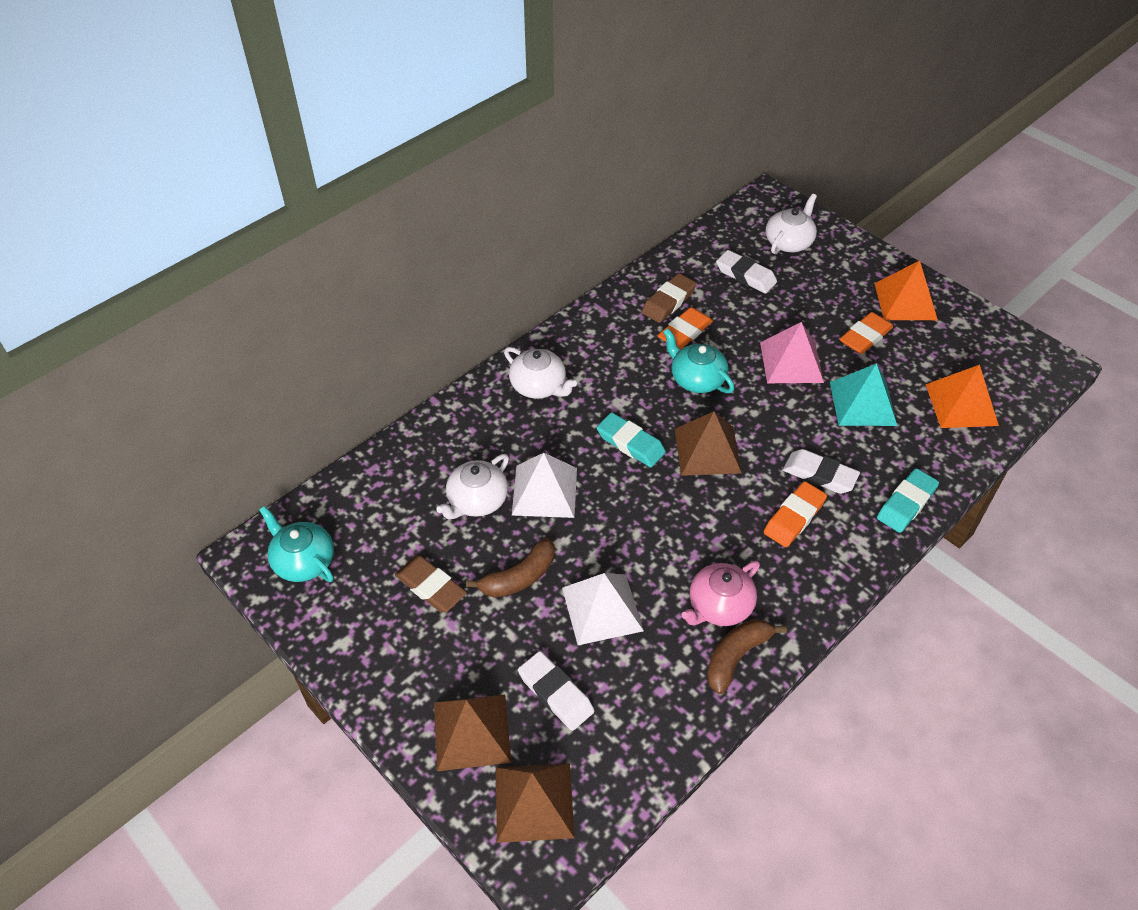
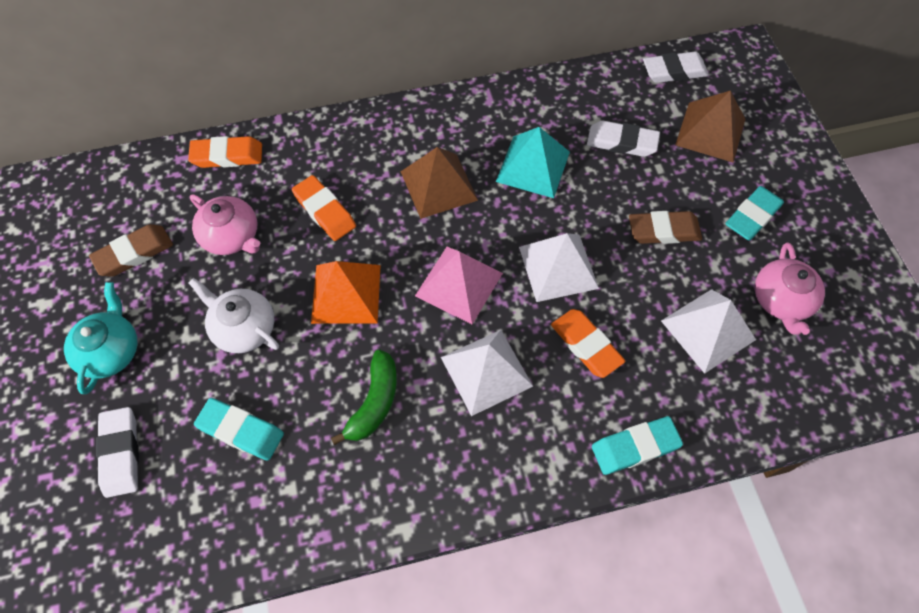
brown banana: 2 -> 0
brown pyramid: 3 -> 2
green banana: 0 -> 1
orange pyramid: 2 -> 1
pink teapot: 1 -> 2
turquoise eraser: 2 -> 3
turquoise teapot: 2 -> 1
white pyramid: 2 -> 3
white teapot: 3 -> 1

